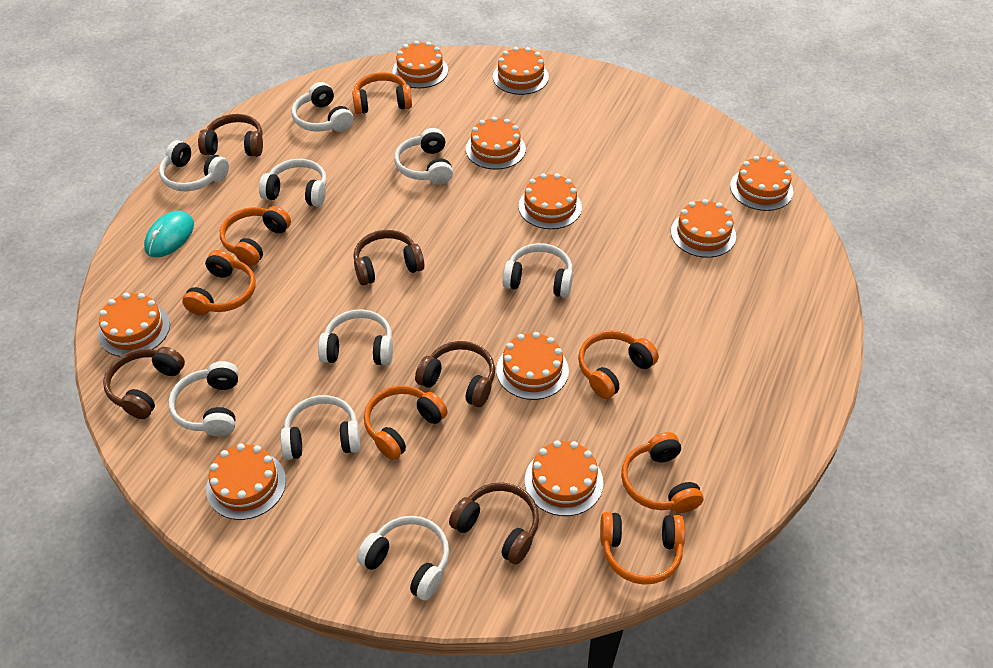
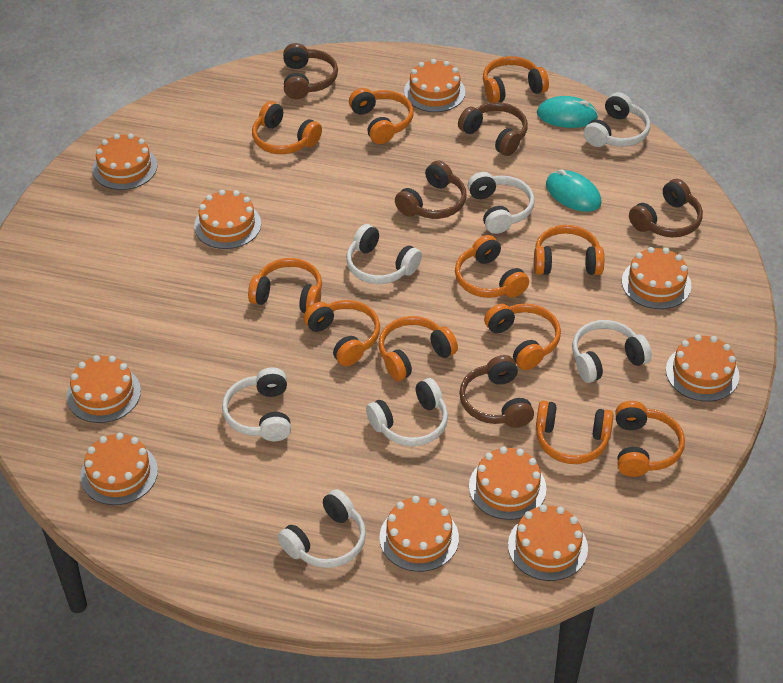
orange headphones: 7 -> 11
turquoise mouse: 1 -> 2
white headphones: 9 -> 7

